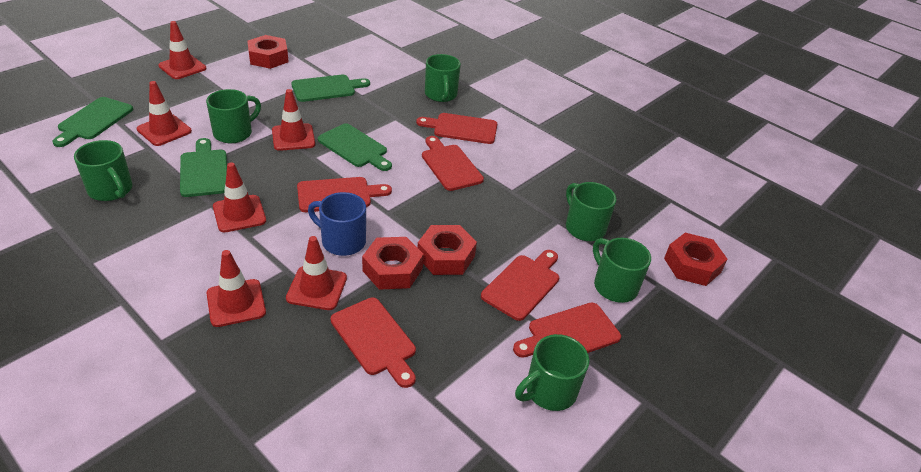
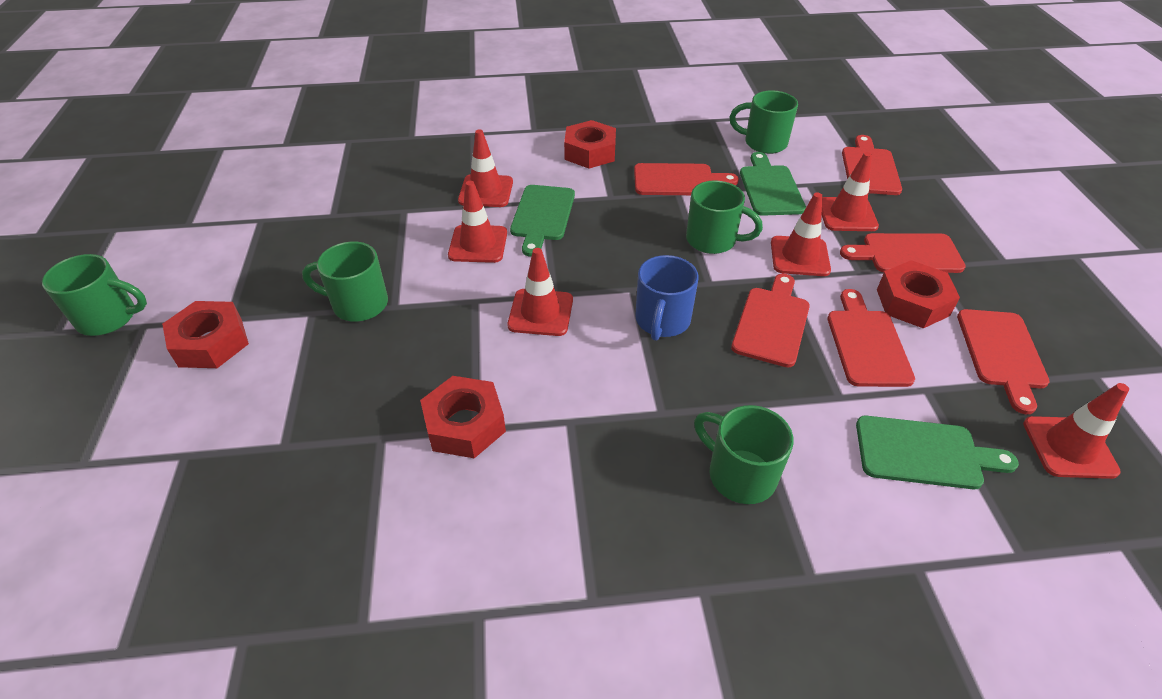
green cutting board: 4 -> 3
green mug: 6 -> 5

